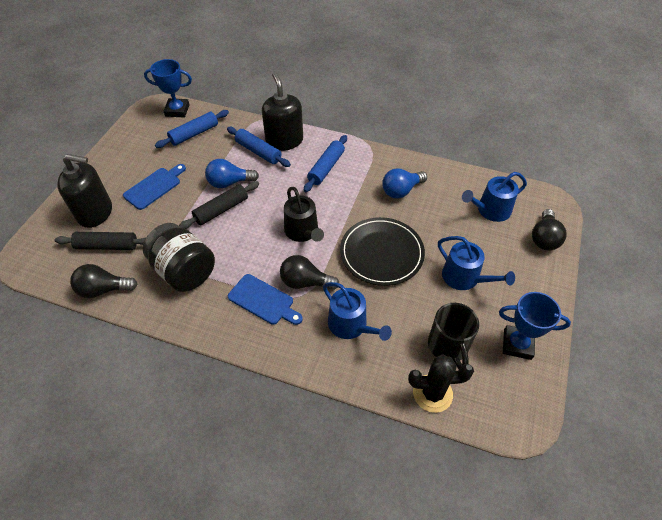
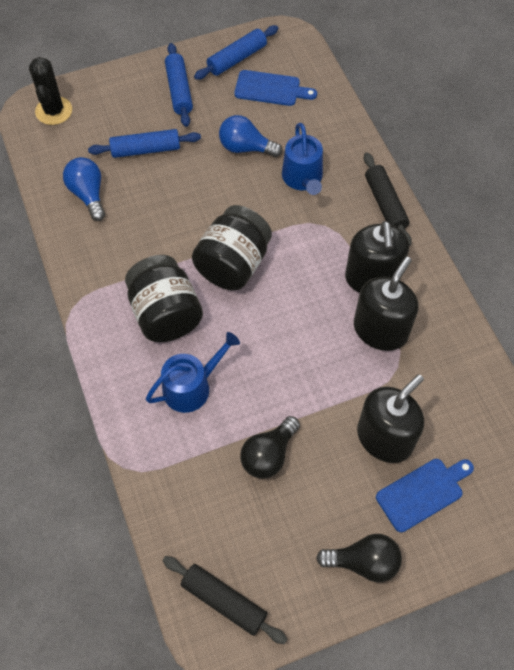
black jar: 1 -> 2
black light bulb: 3 -> 2
black mug: 1 -> 0
black plate: 1 -> 0
black soap dispenser: 2 -> 3
black watering can: 1 -> 0
blue trophy: 2 -> 0
blue watering can: 3 -> 2

